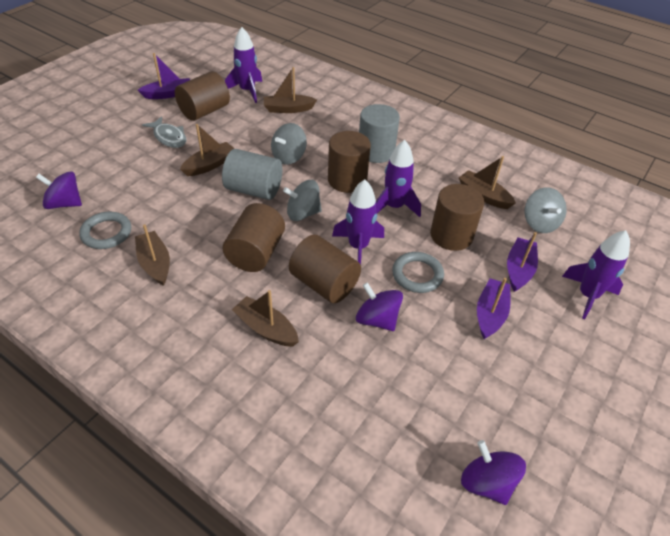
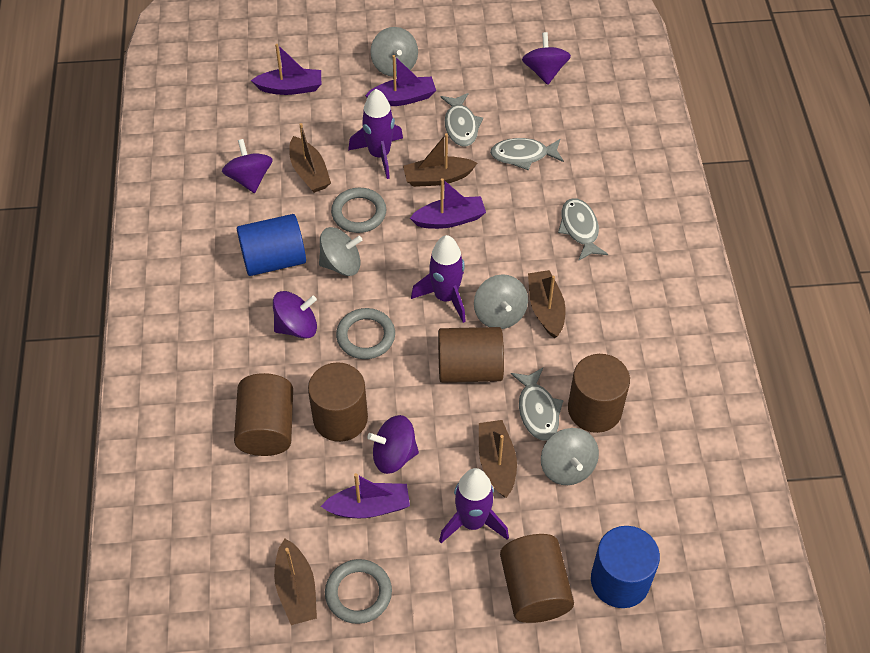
blue cylinder: 0 -> 2
grey cylinder: 2 -> 0
grey fish: 1 -> 4
grey ring: 2 -> 3
grey spinning top: 3 -> 4
purple boat: 3 -> 4
purple rocket: 4 -> 3
purple spinning top: 3 -> 4

